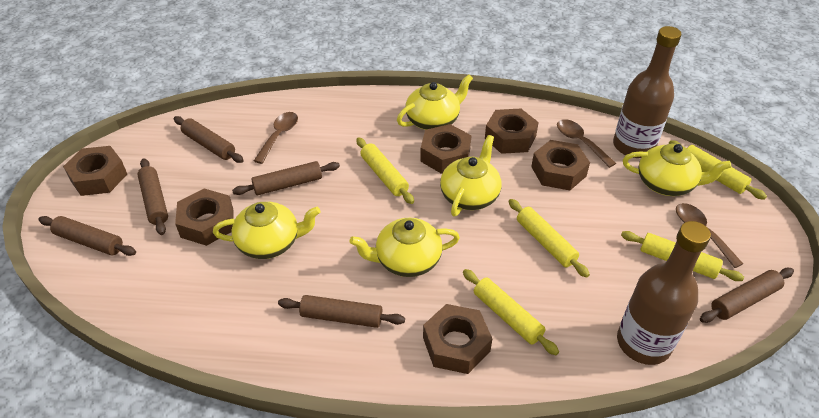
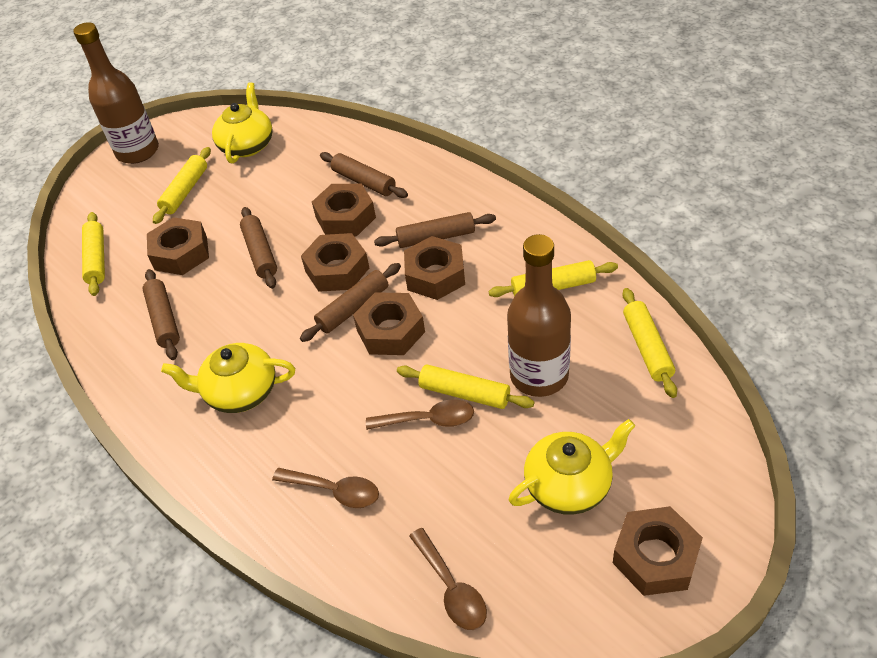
brown rolling pin: 6 -> 5
yellow teapot: 5 -> 3

